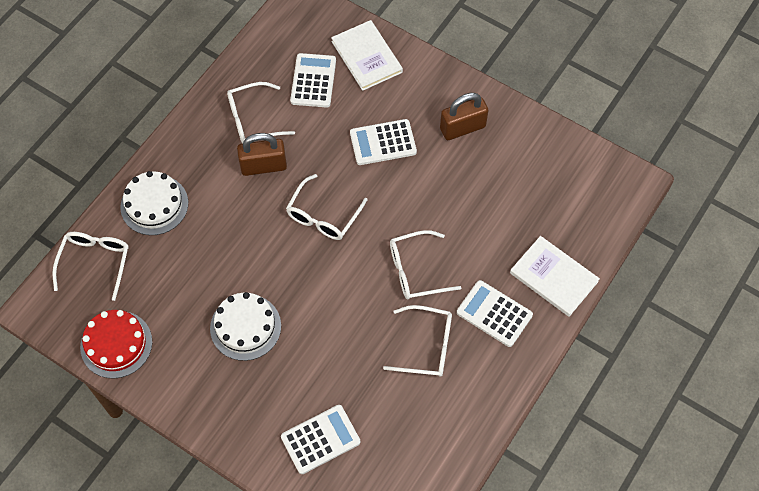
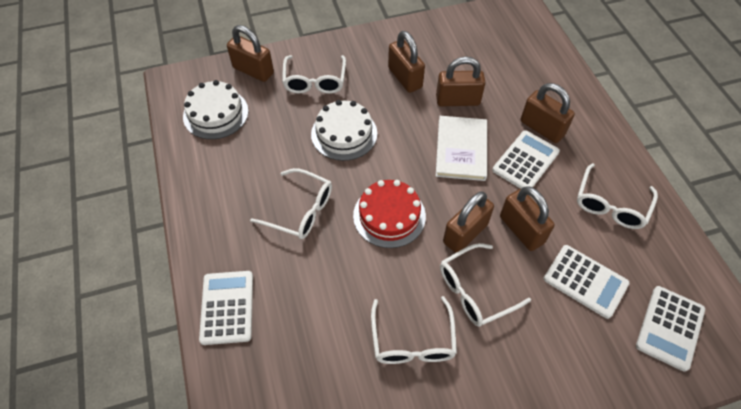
brown padlock: 2 -> 6
white book: 2 -> 1

